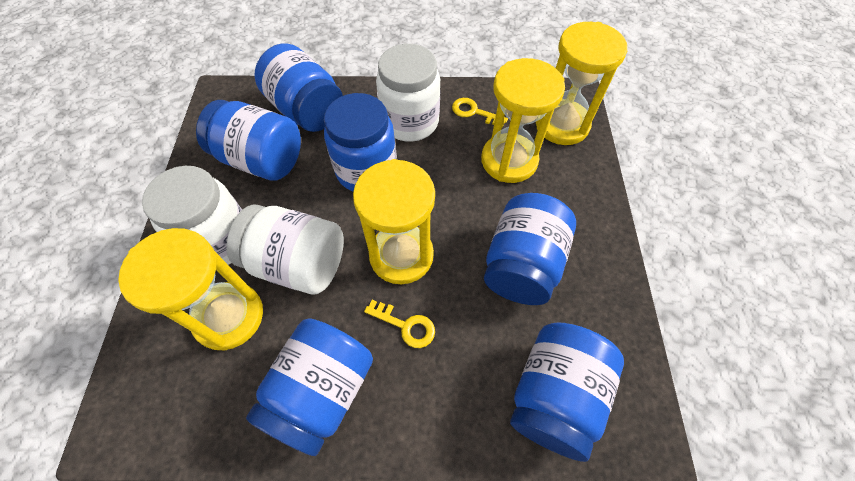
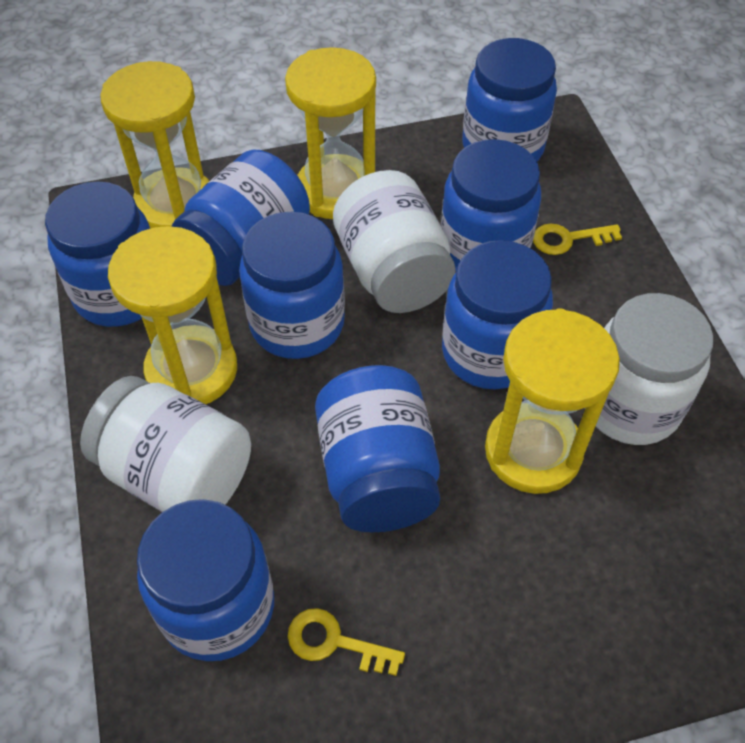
blue jar: 6 -> 8

